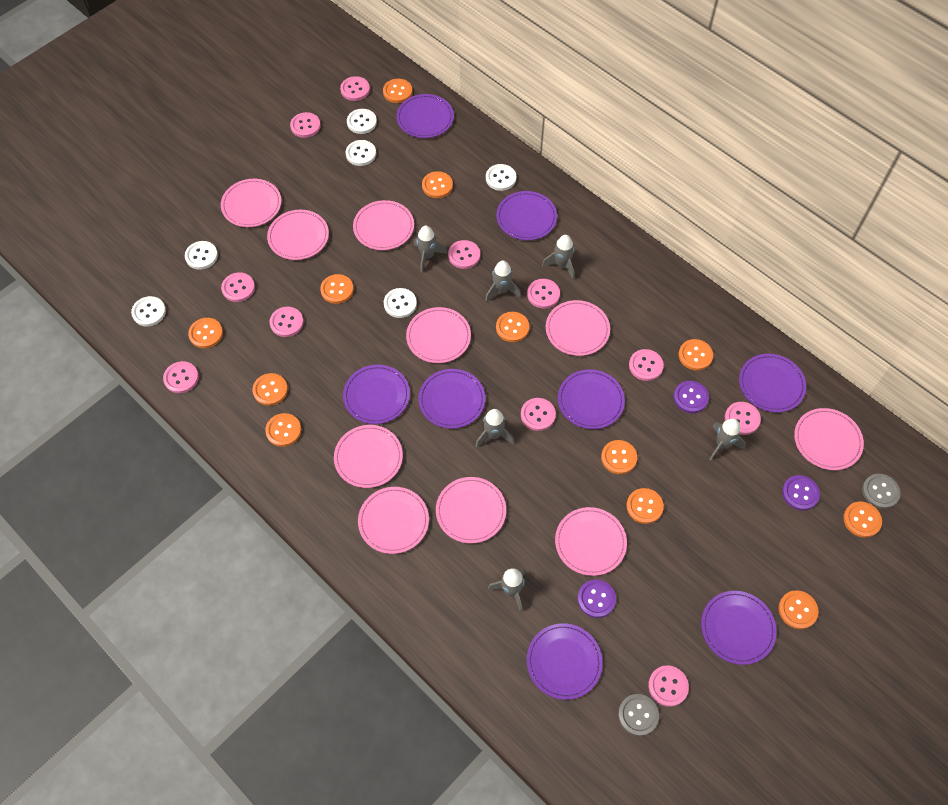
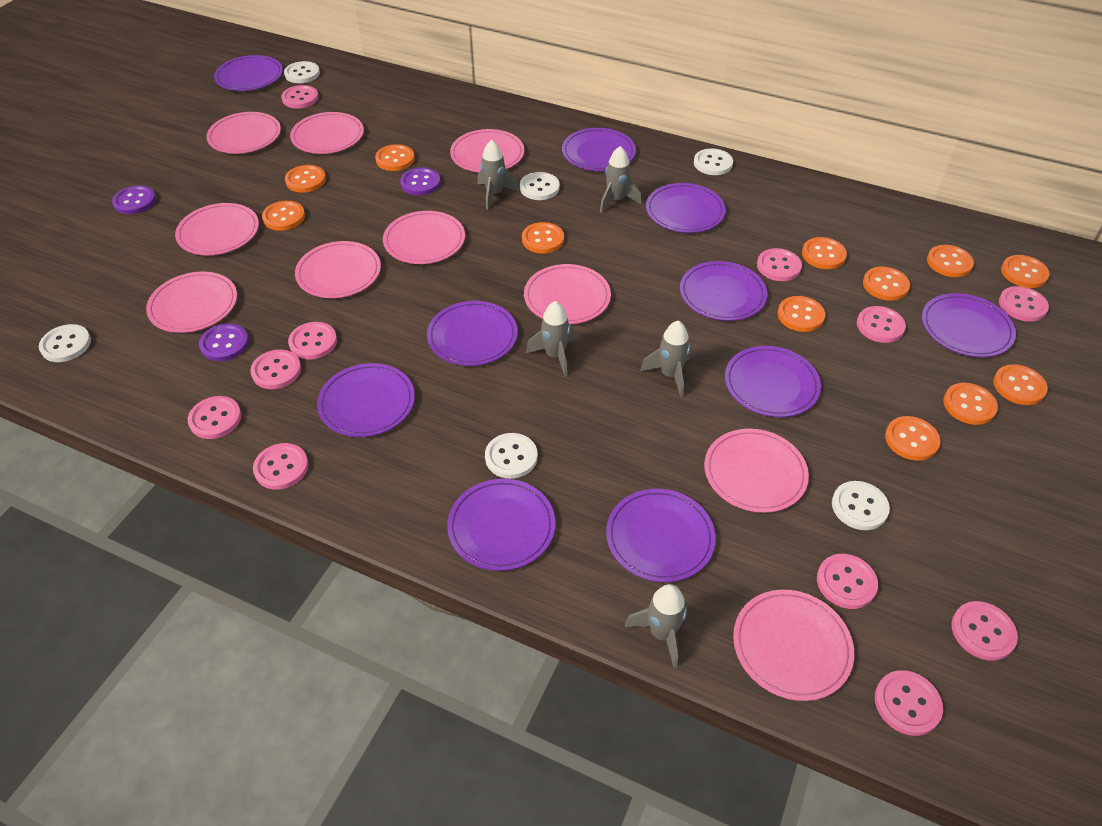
grey button: 2 -> 0
grey rocket: 6 -> 5
purple plate: 8 -> 10

